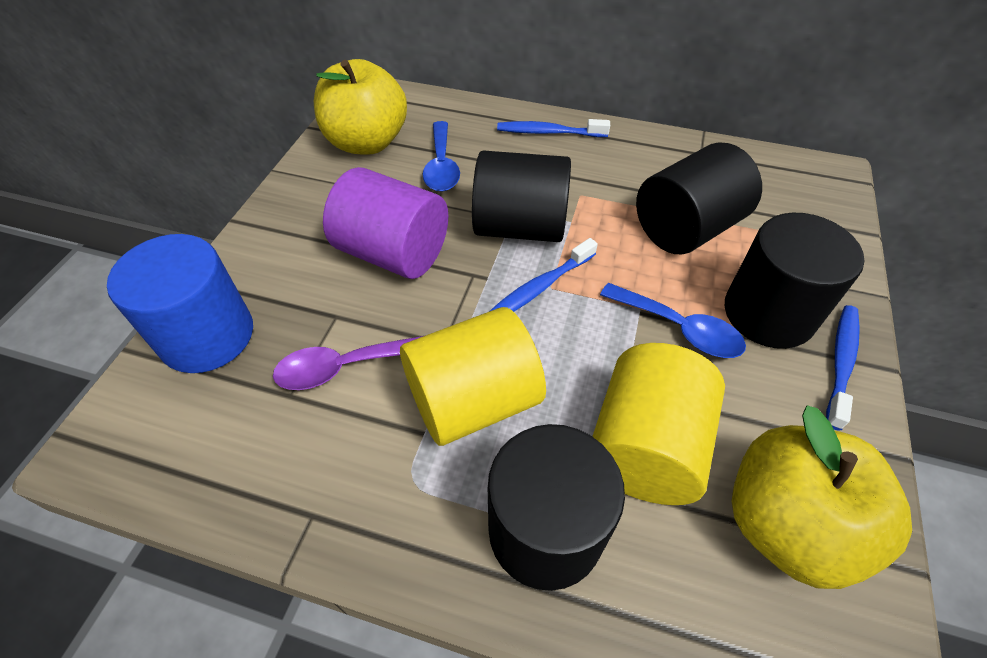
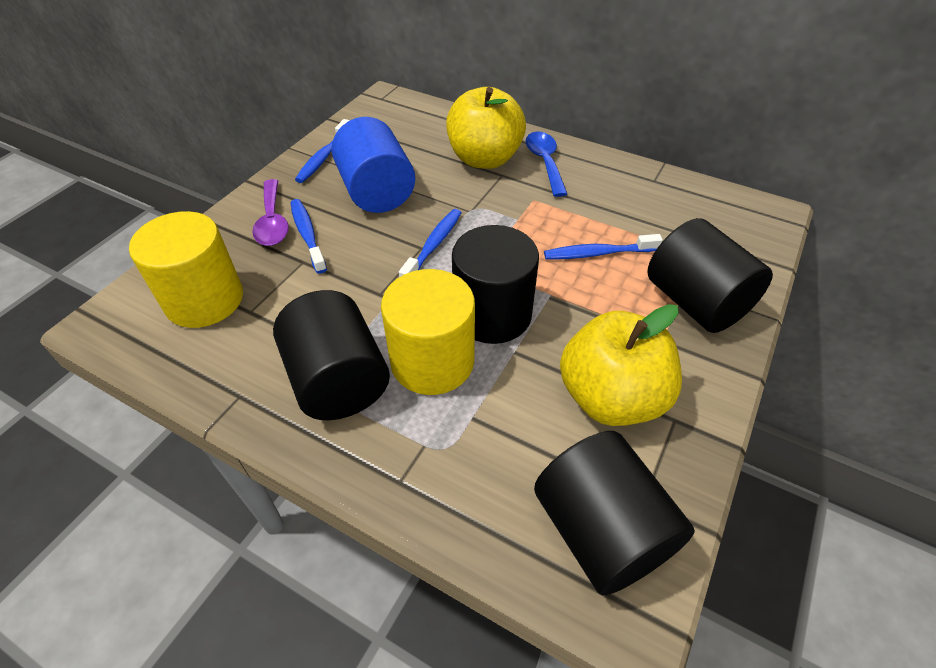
blue spoon: 2 -> 1
blue toothbrush: 3 -> 4
purple cylinder: 1 -> 0

